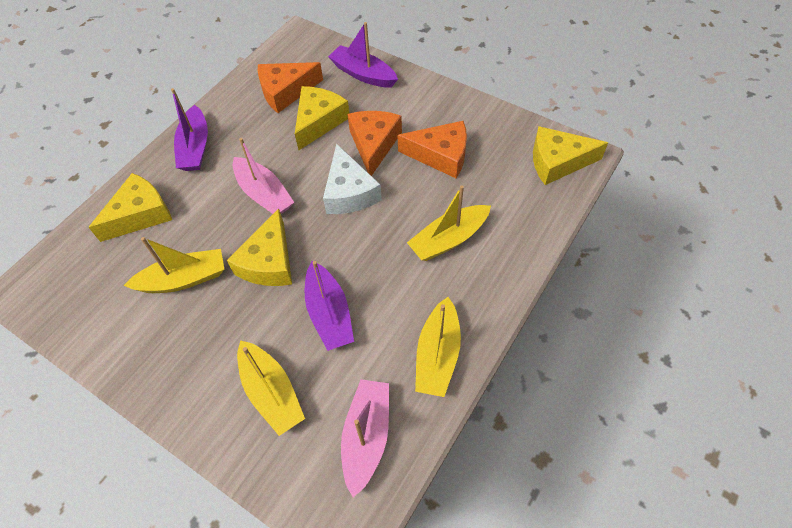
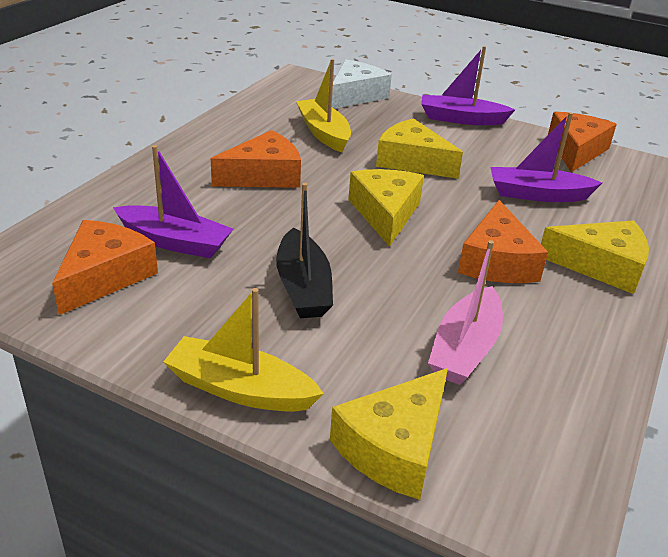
black boat: 0 -> 1
orange cheese: 3 -> 4
pink boat: 2 -> 1
yellow boat: 4 -> 2

